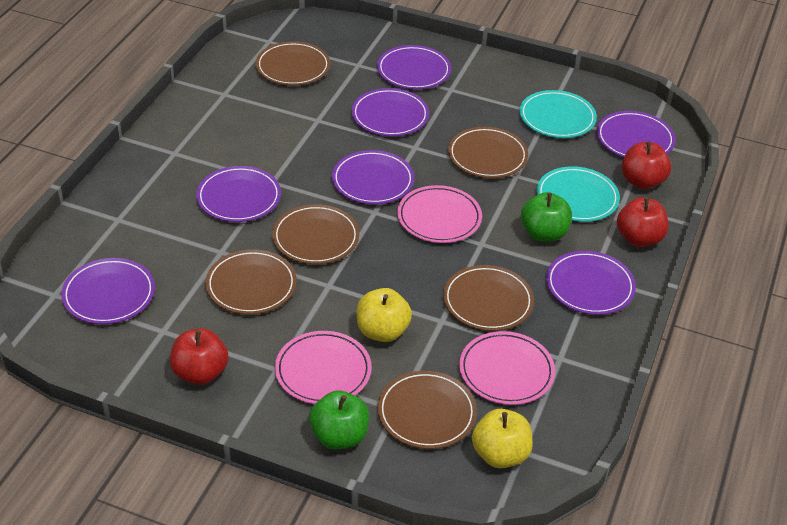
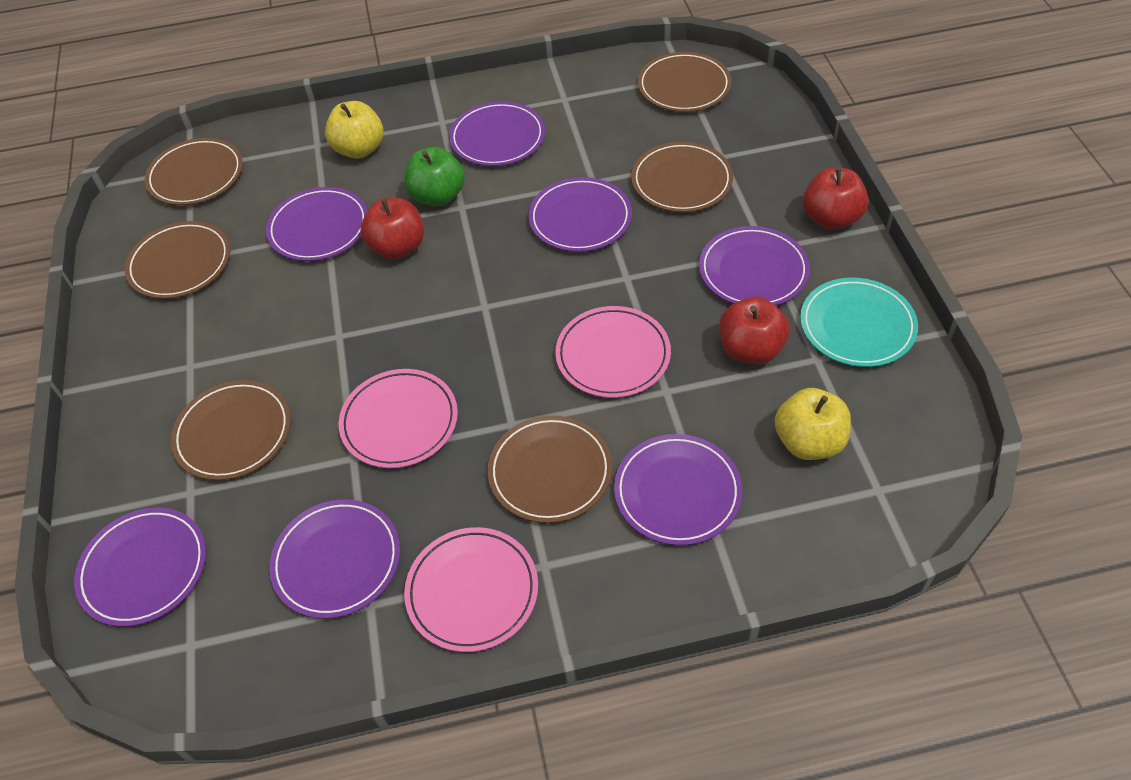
green apple: 2 -> 1
turquoise plate: 2 -> 1

